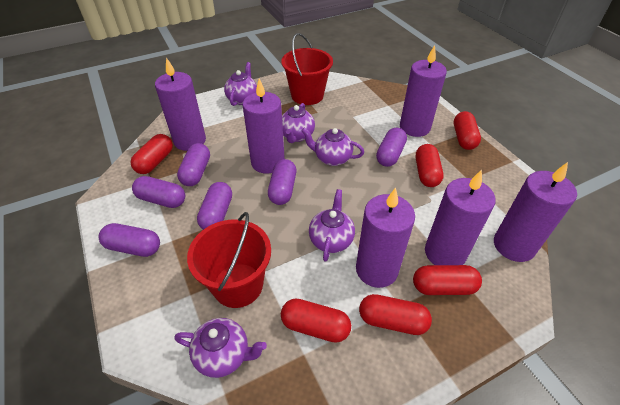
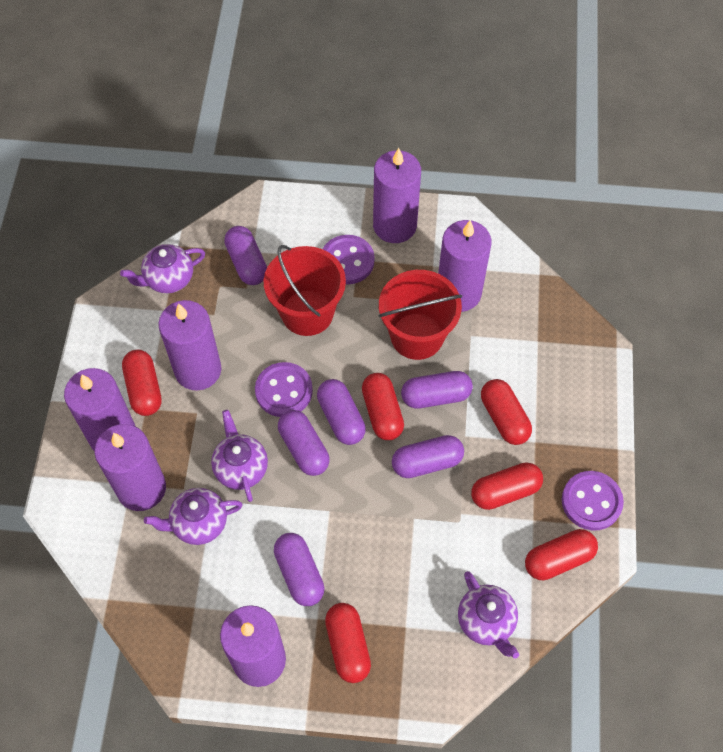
purple button: 0 -> 3
purple teapot: 5 -> 4

